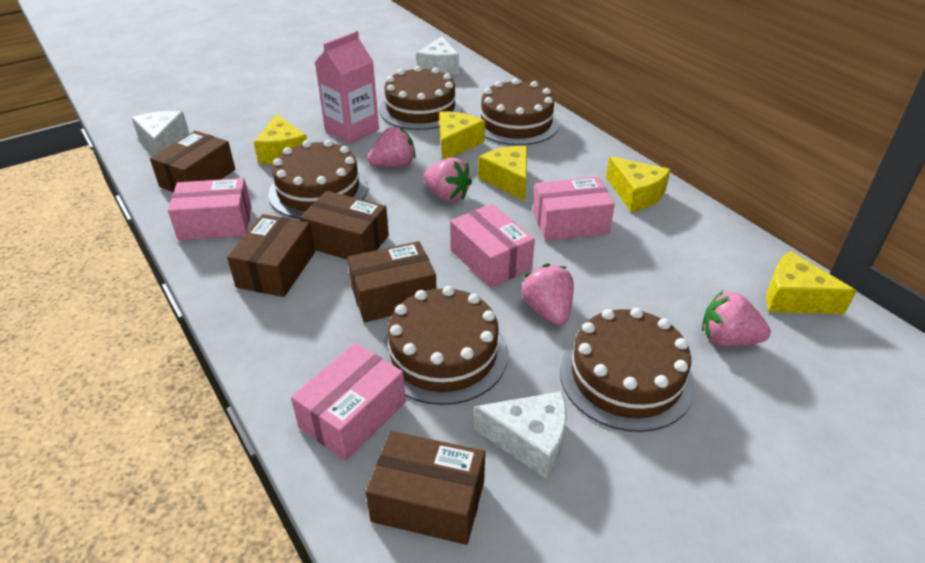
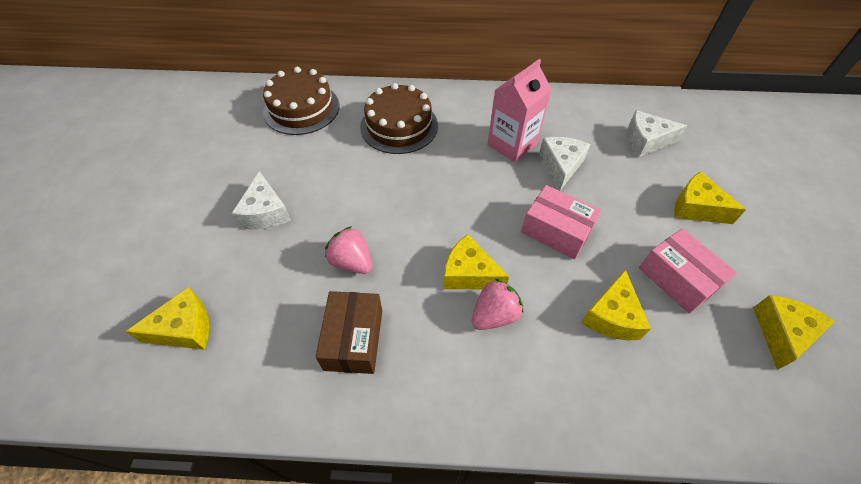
brown box: 5 -> 1
brown cake: 5 -> 2
pink box: 4 -> 2
pink strawberry: 4 -> 2

